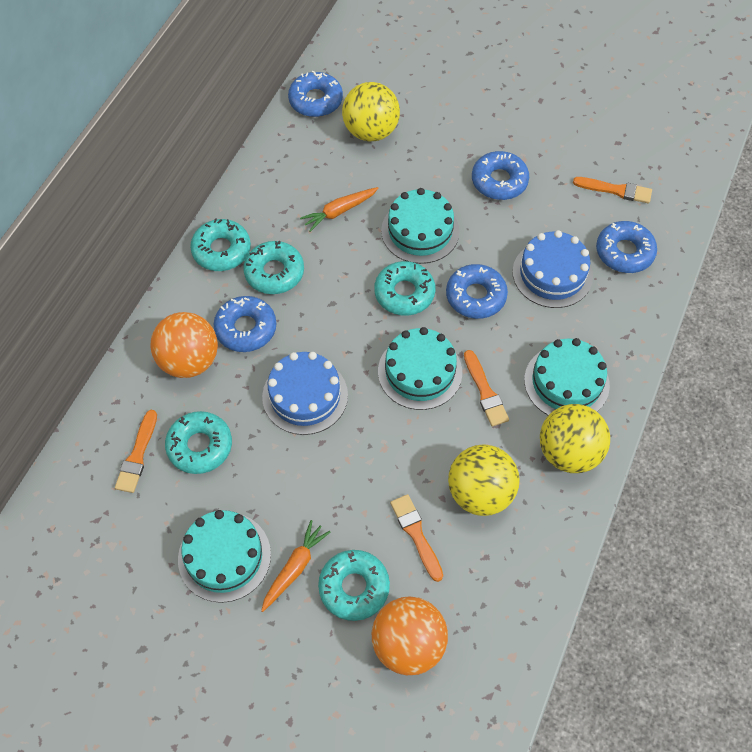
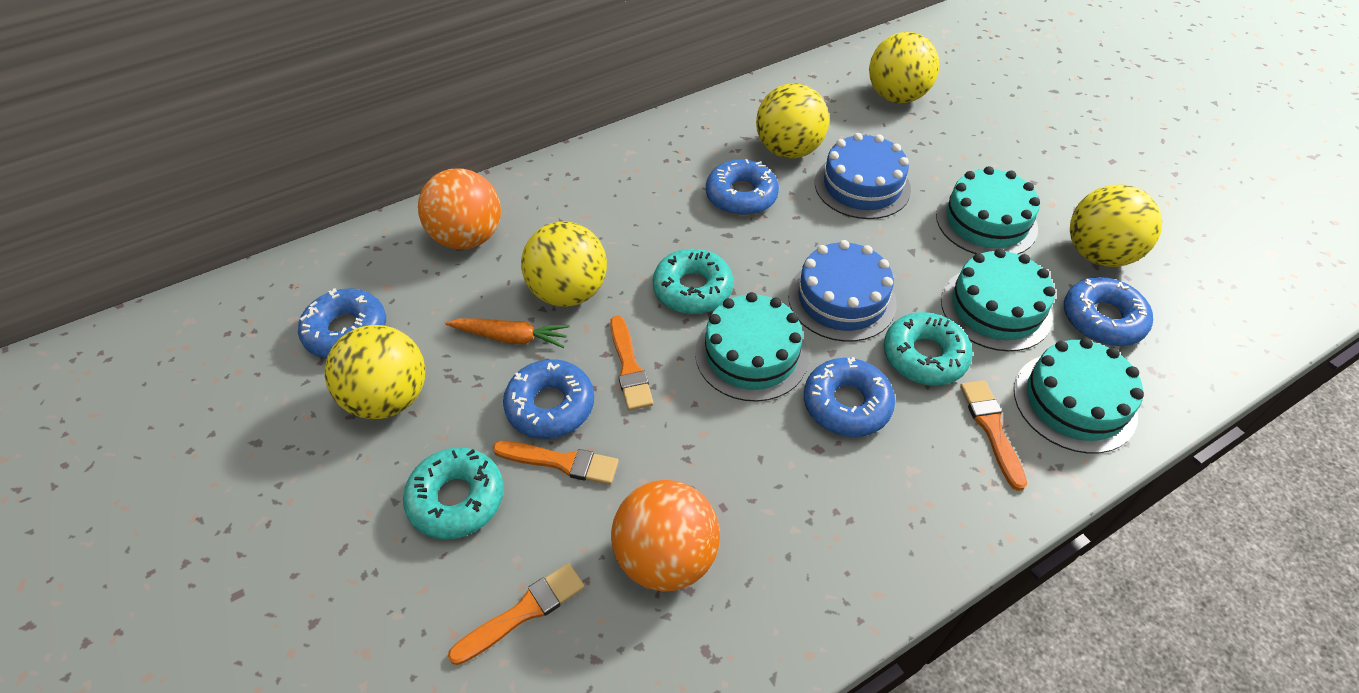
orange carrot: 2 -> 1
turquoise donut: 5 -> 3
yellow ball: 3 -> 5

